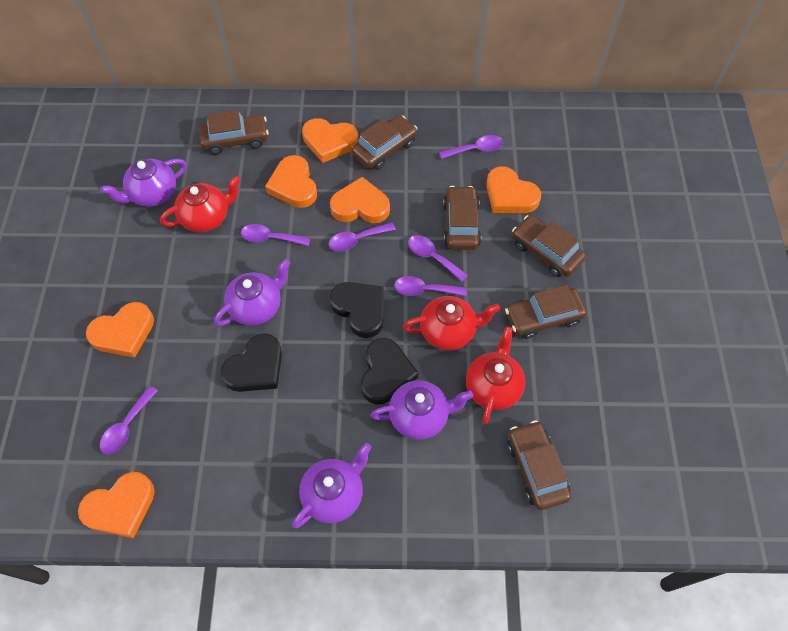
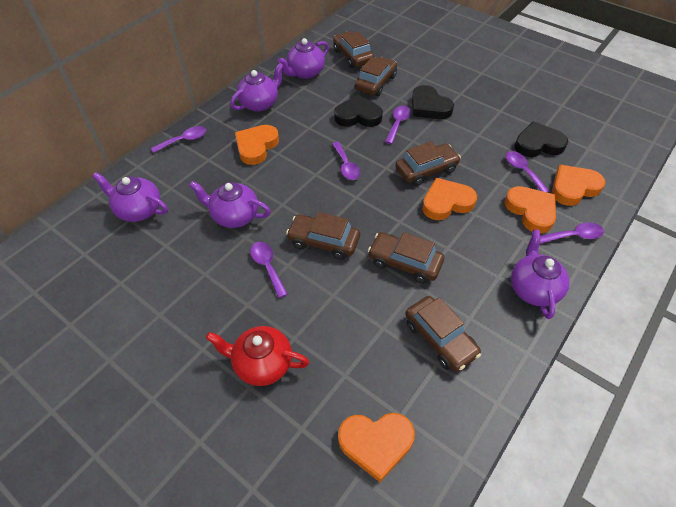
orange heart: 6 -> 5
purple teapot: 4 -> 5
red teapot: 3 -> 1

